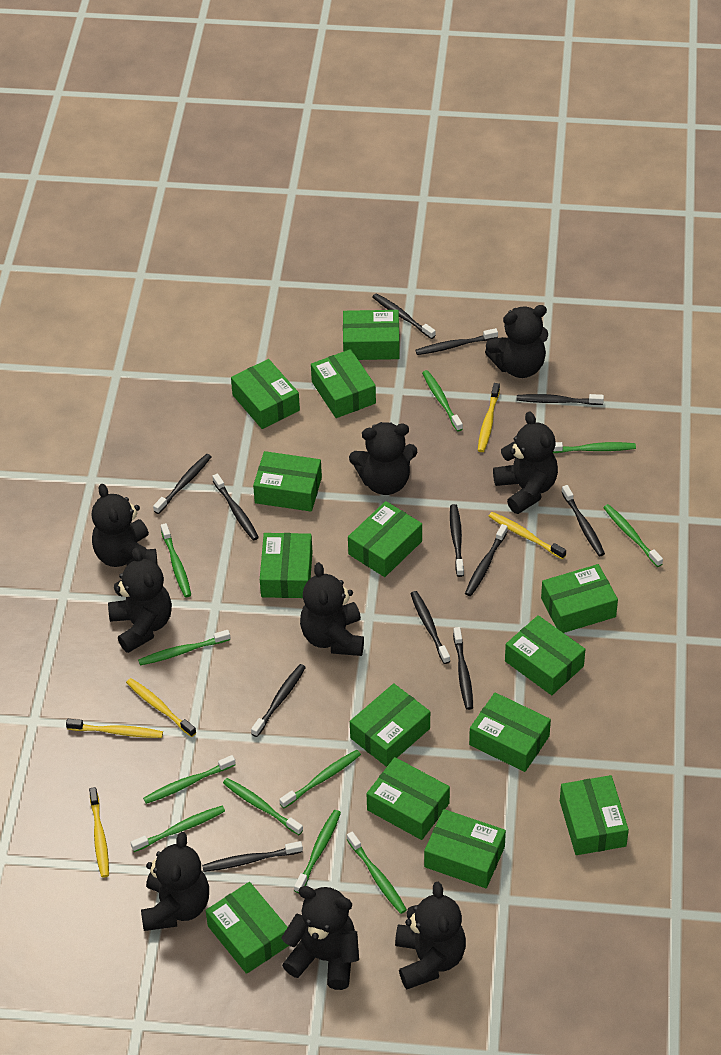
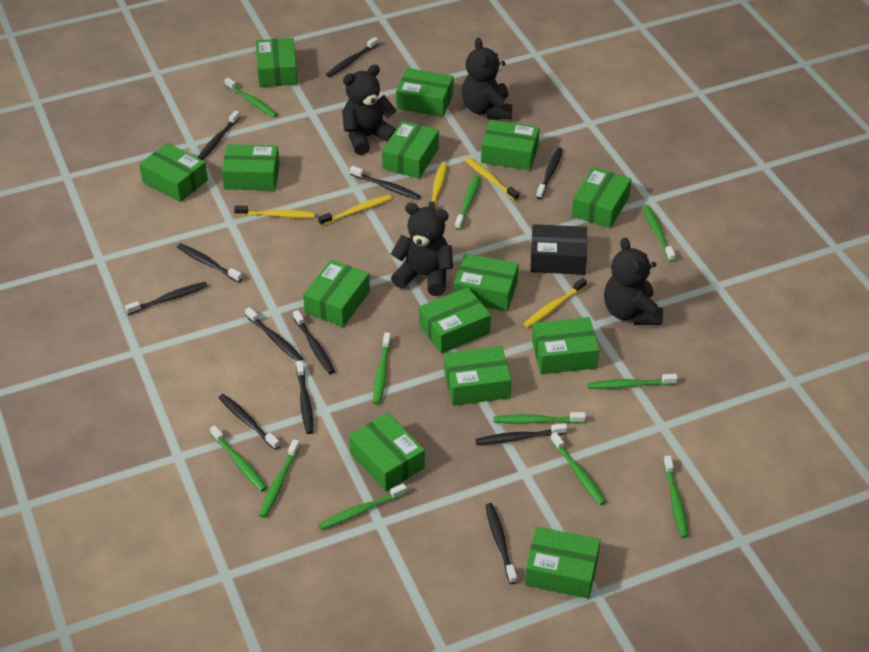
black box: 0 -> 1
black teddy bear: 9 -> 4

